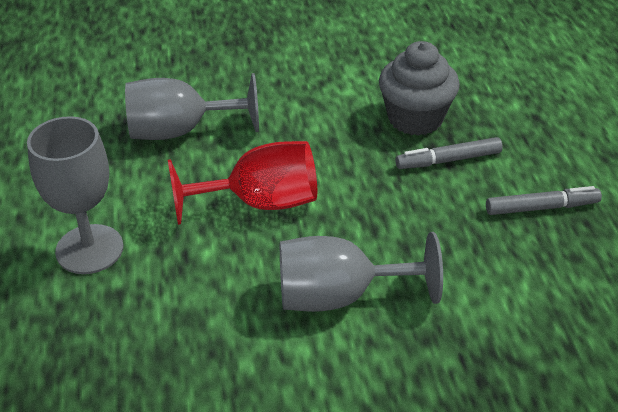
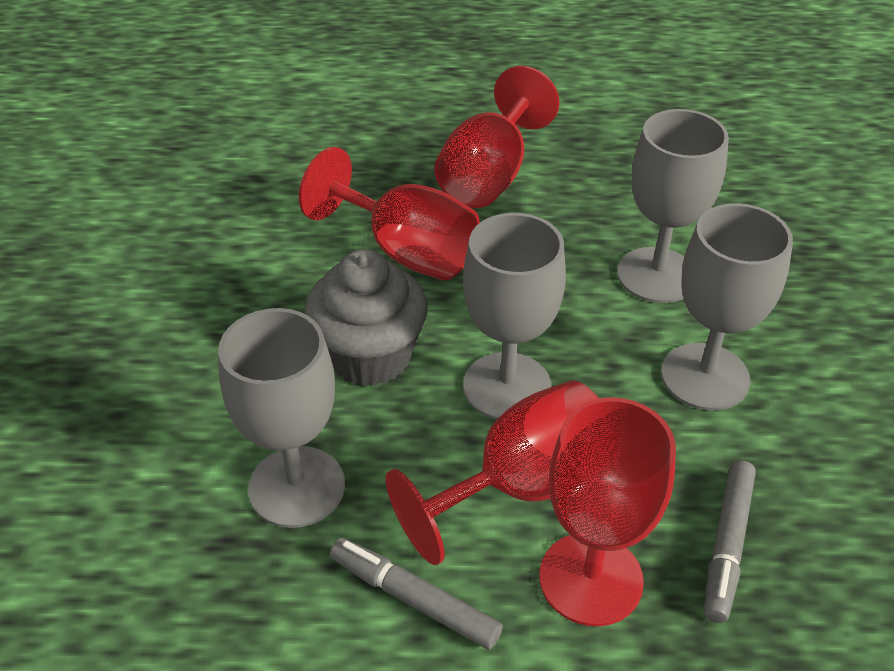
grey goblet: 3 -> 4
red goblet: 1 -> 4

